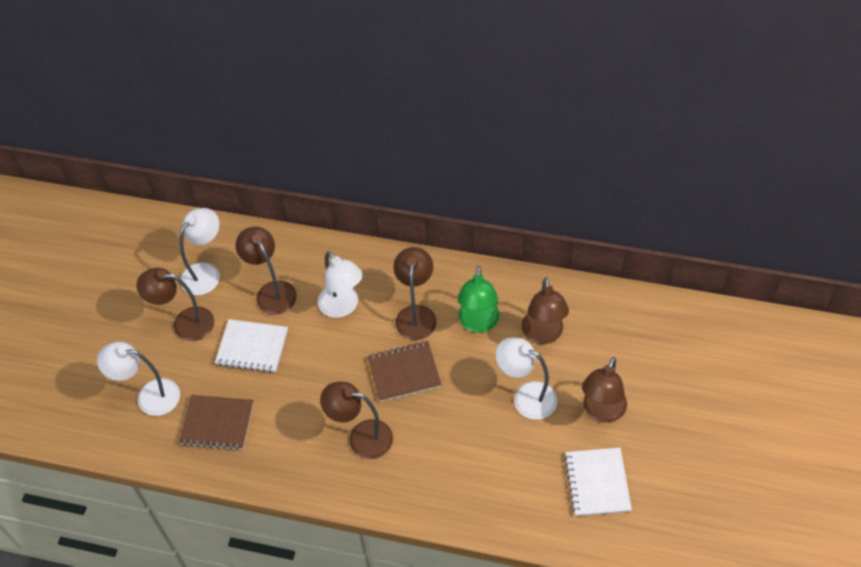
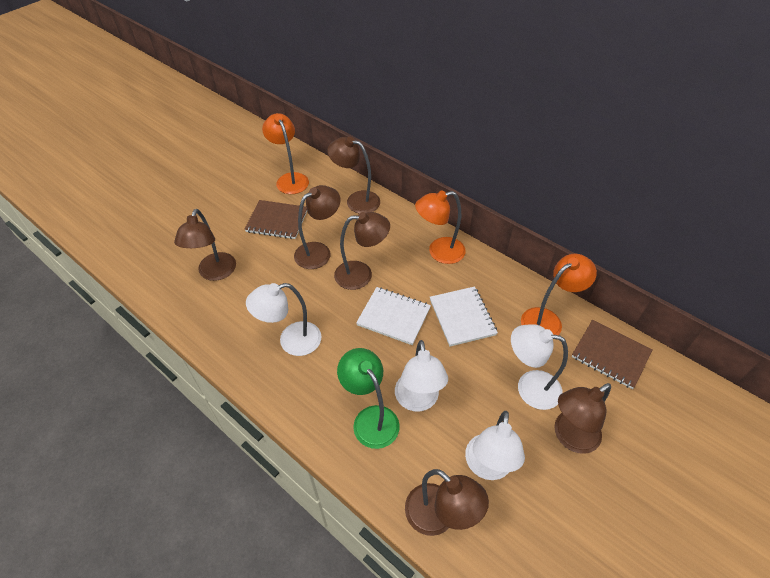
orange lamp: 0 -> 3

